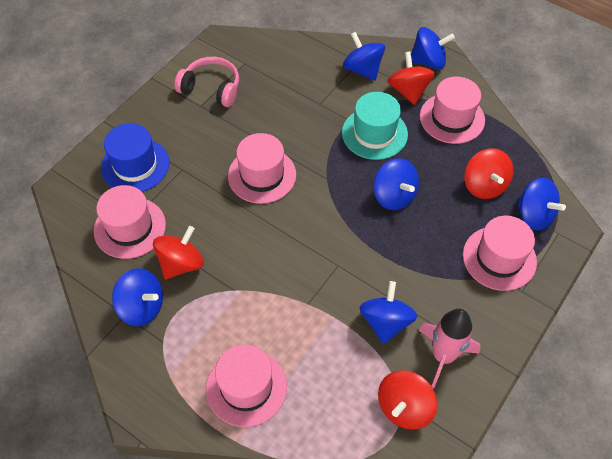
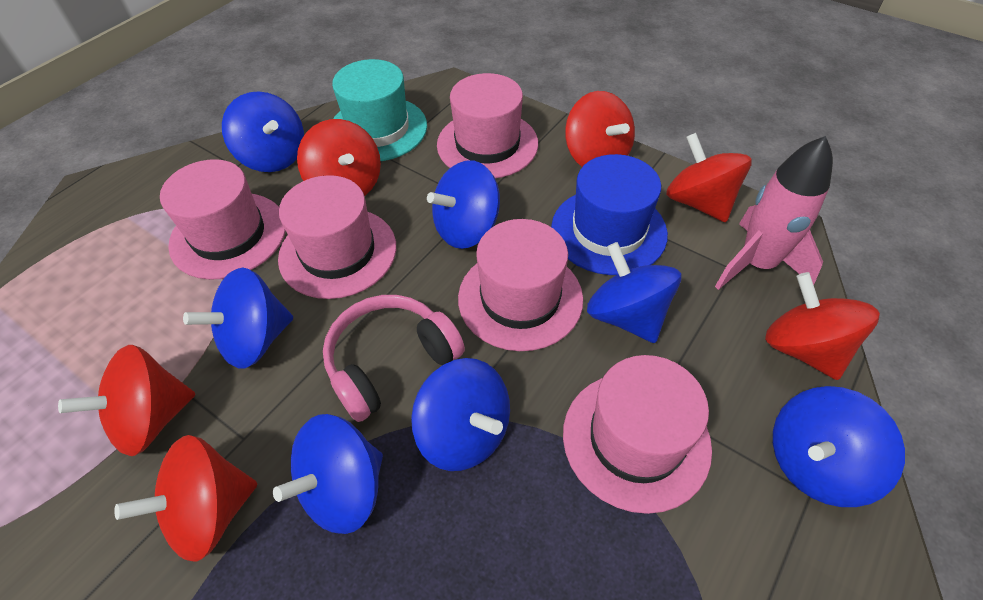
blue spinning top: 6 -> 7
red spinning top: 4 -> 6

